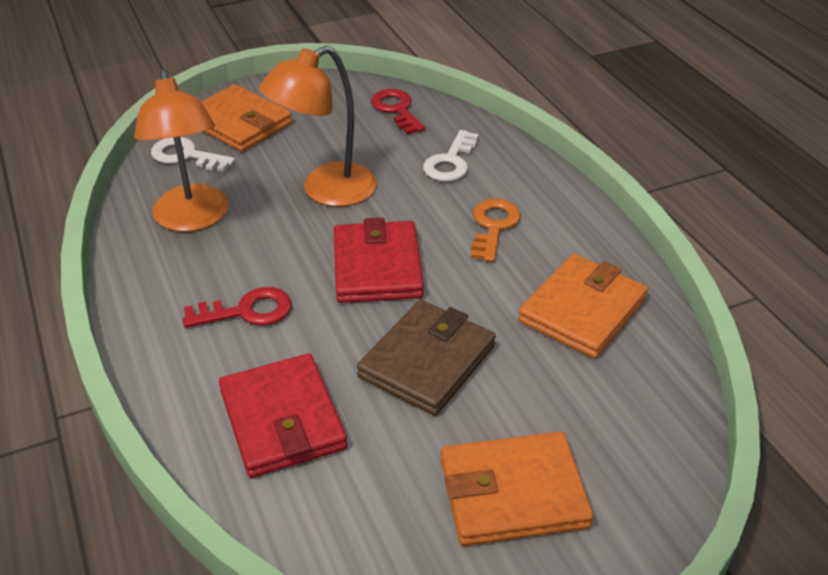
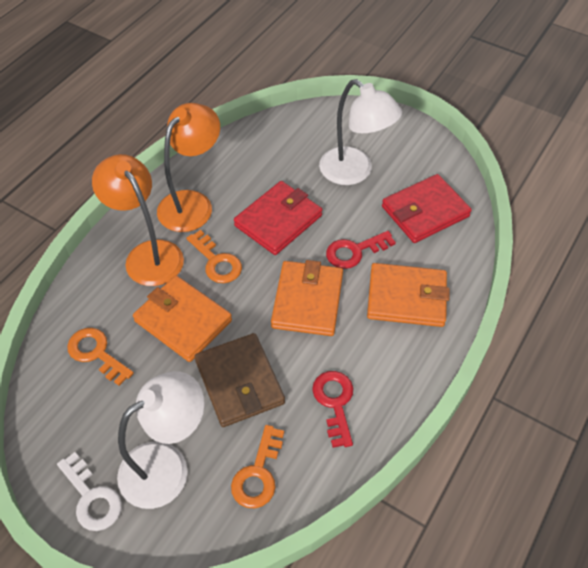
orange key: 1 -> 3
white key: 2 -> 1
white lamp: 0 -> 2

